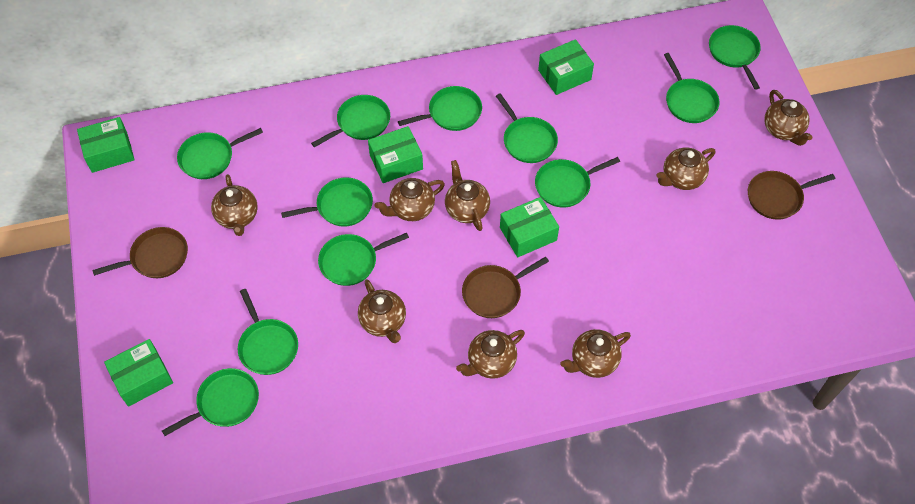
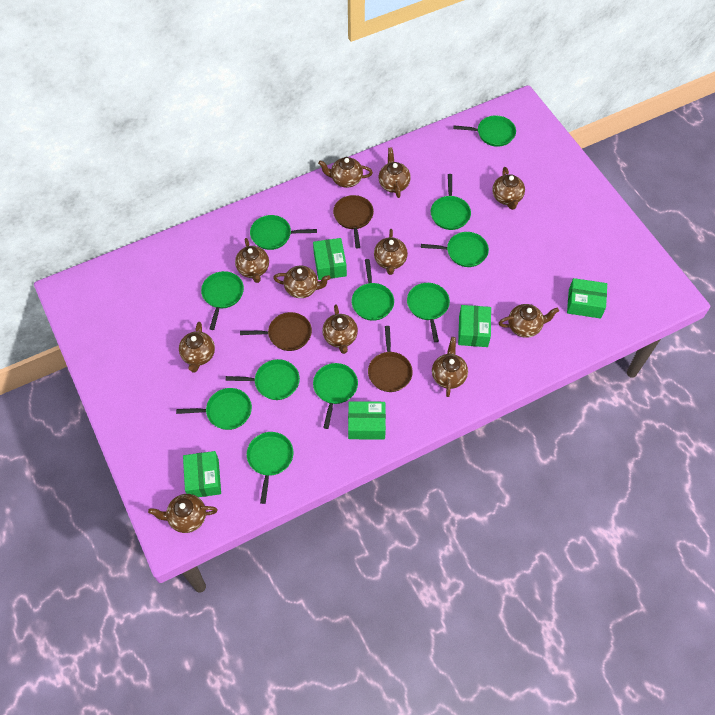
brown teapot: 8 -> 11

